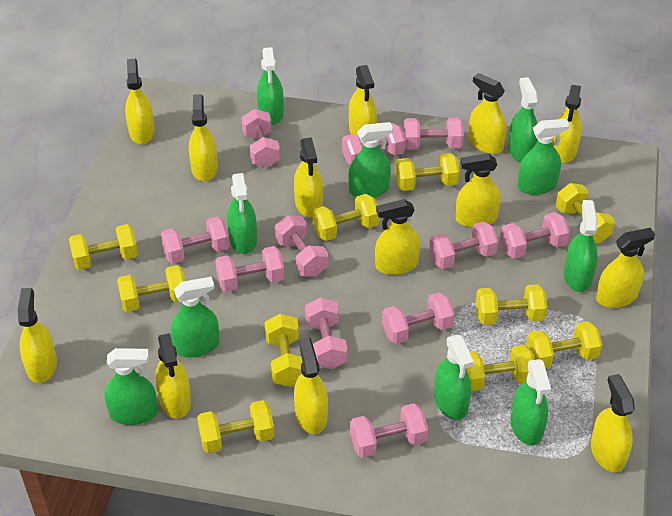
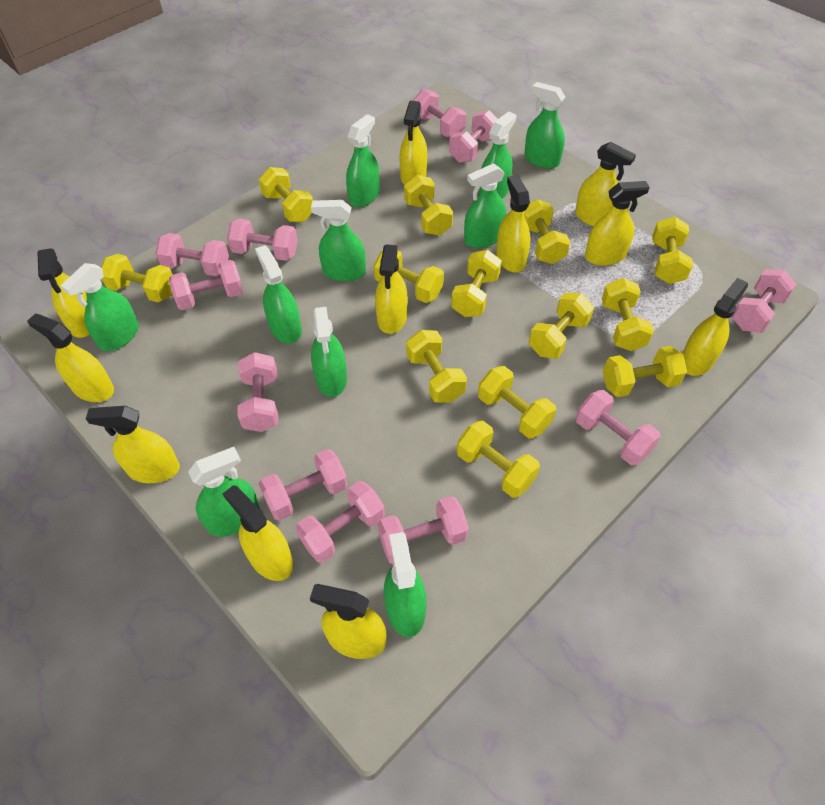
yellow dumbbell: 10 -> 13
yellow spray bottle: 13 -> 11

